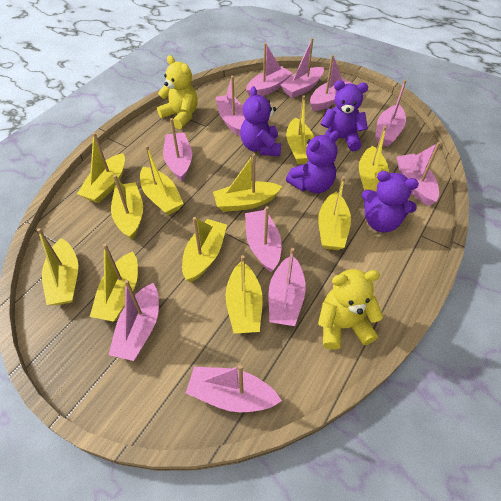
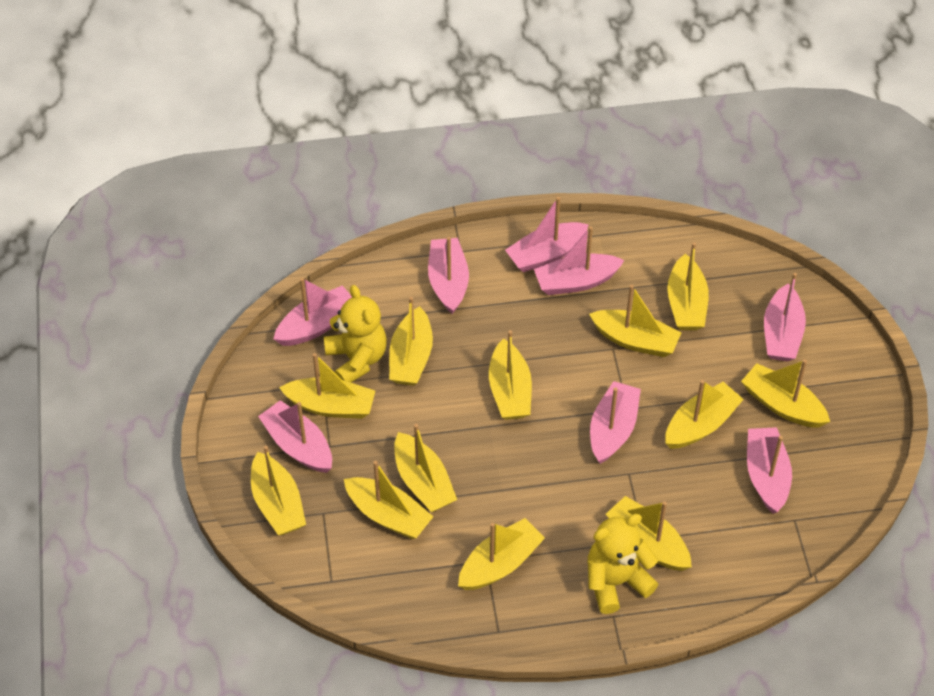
pink boat: 11 -> 8
purple teddy bear: 4 -> 0
yellow boat: 11 -> 12

